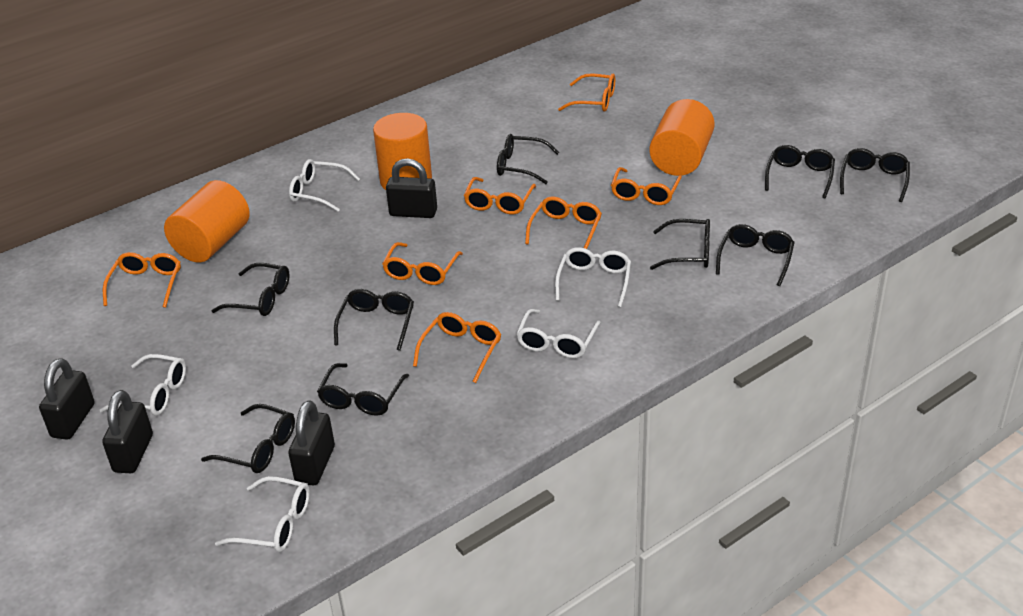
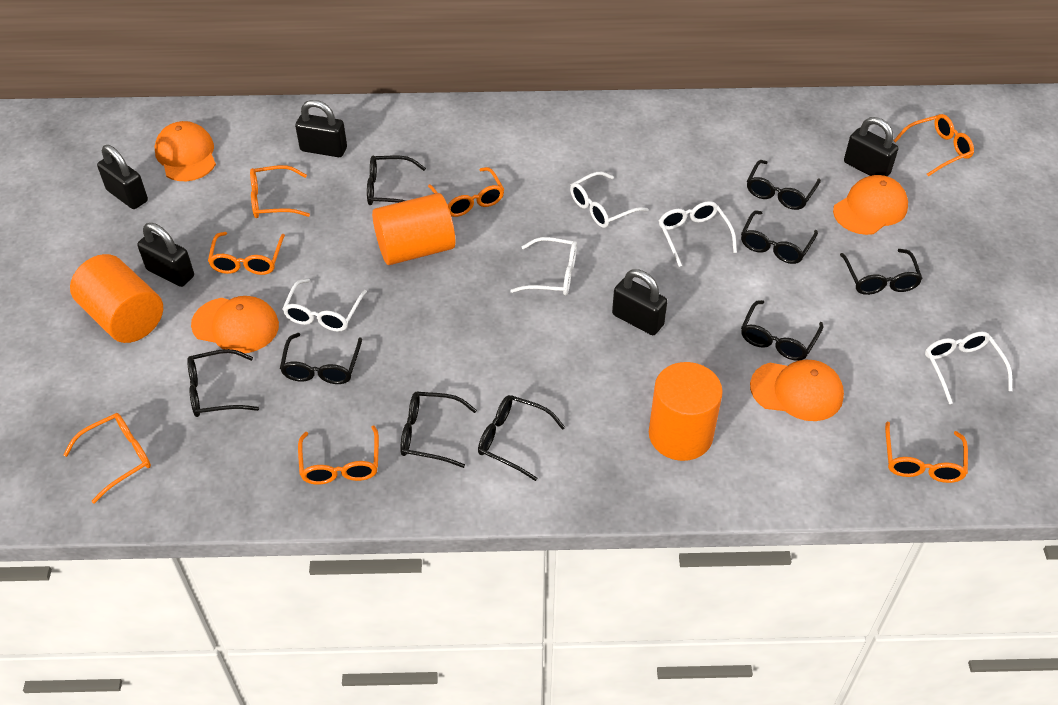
black padlock: 4 -> 5
orange cap: 0 -> 4

